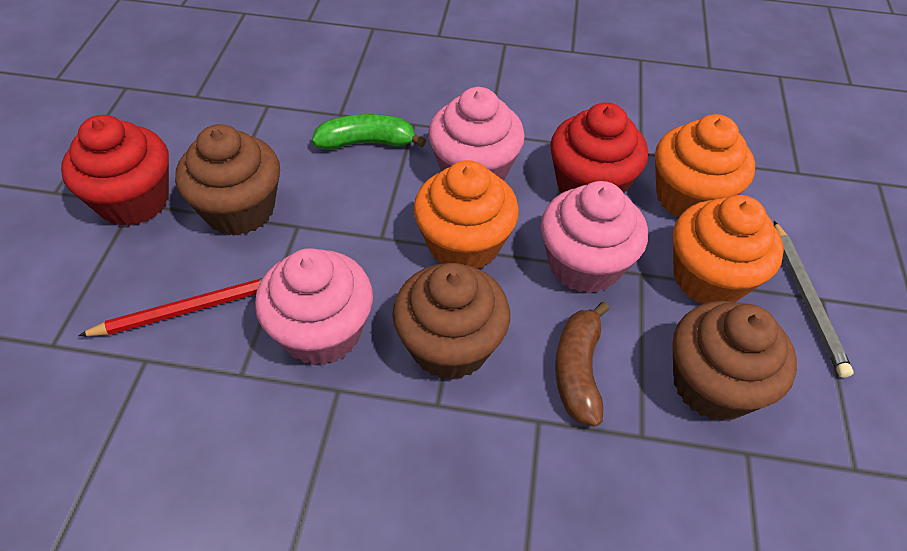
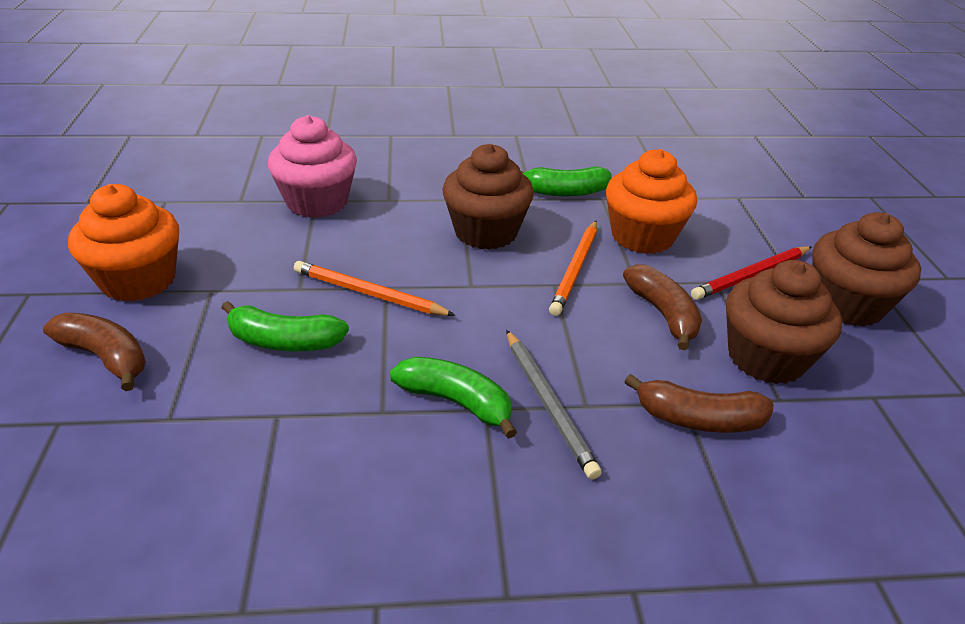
brown banana: 1 -> 3
green banana: 1 -> 3
orange cupcake: 3 -> 2
orange pencil: 0 -> 2
pink cupcake: 3 -> 1
red cupcake: 2 -> 0

